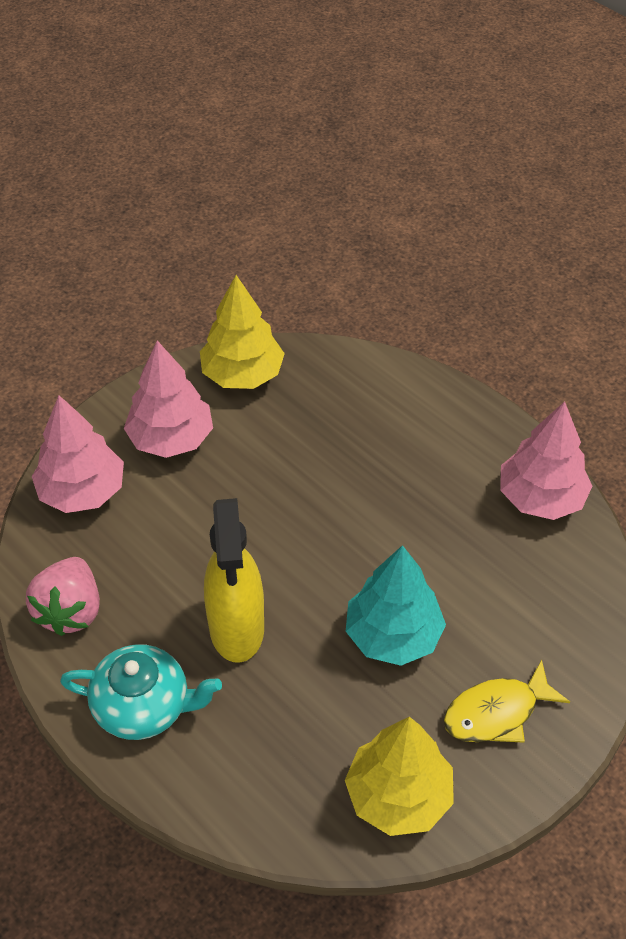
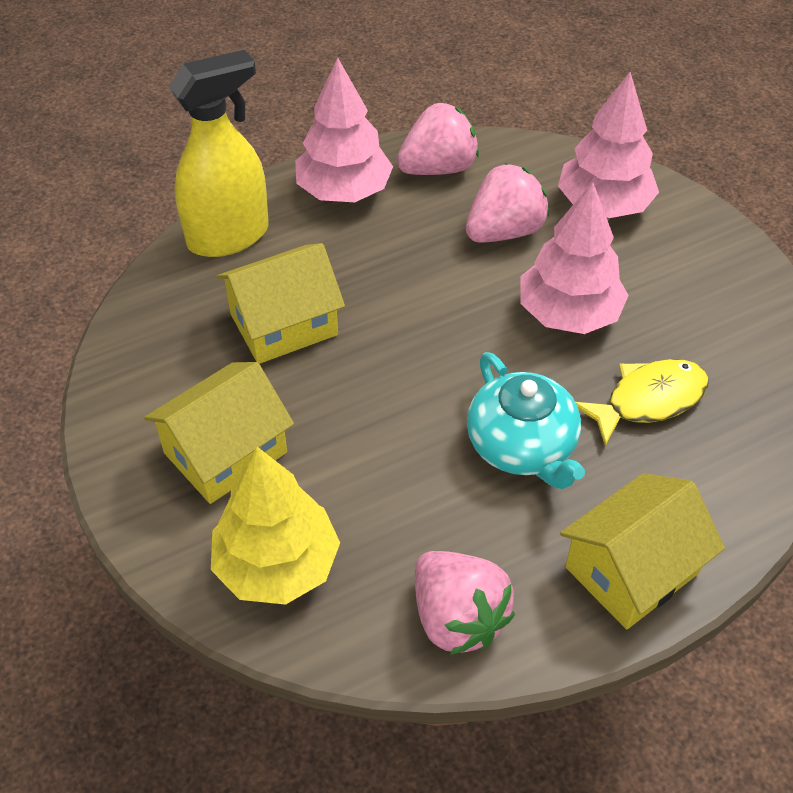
pink strawberry: 1 -> 3
turquoise tree: 1 -> 0
yellow house: 0 -> 3
yellow tree: 2 -> 1

